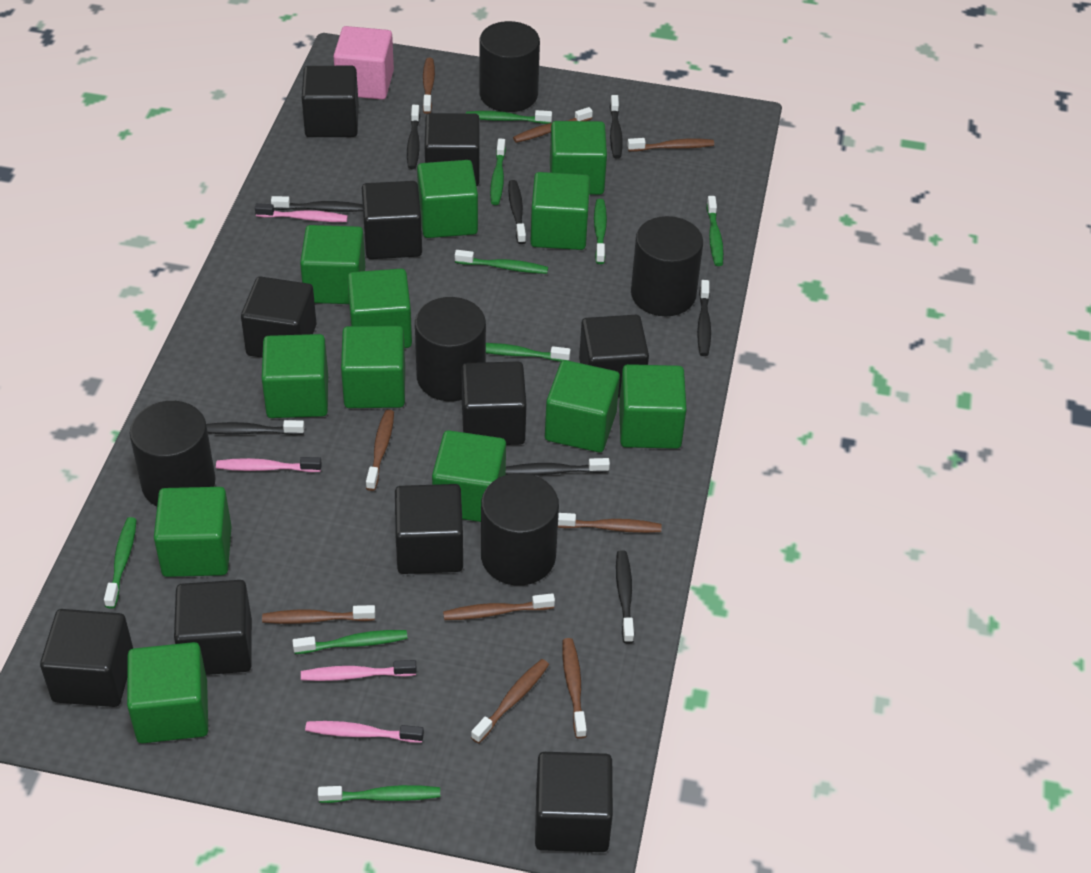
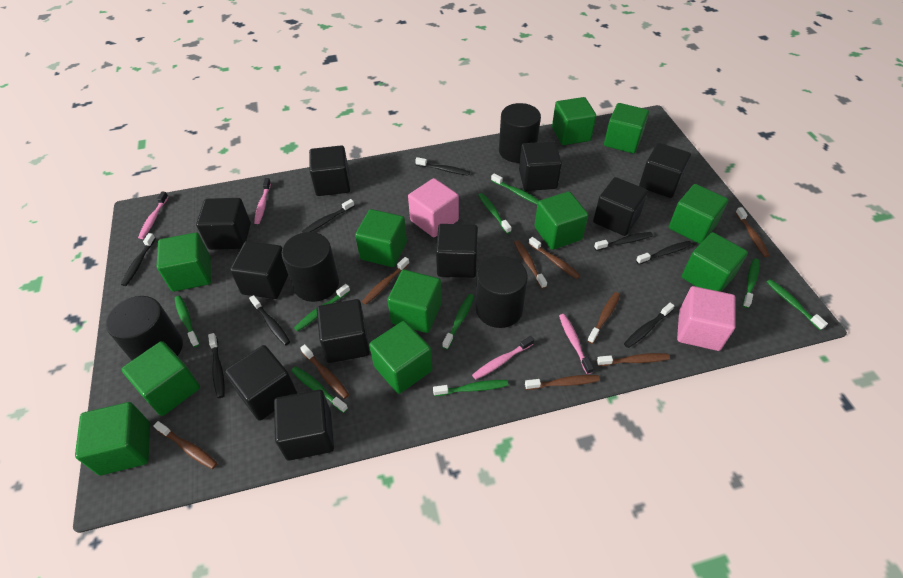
black cylinder: 5 -> 4
green cube: 12 -> 11
pink cube: 1 -> 2

